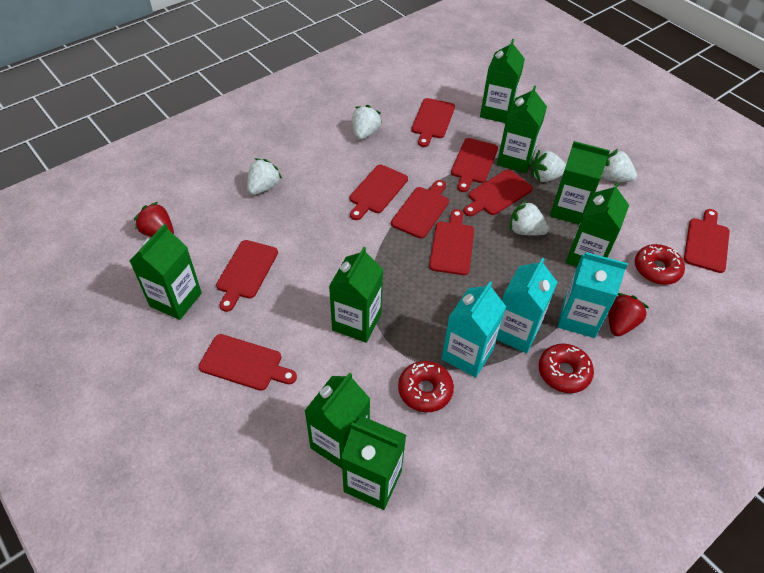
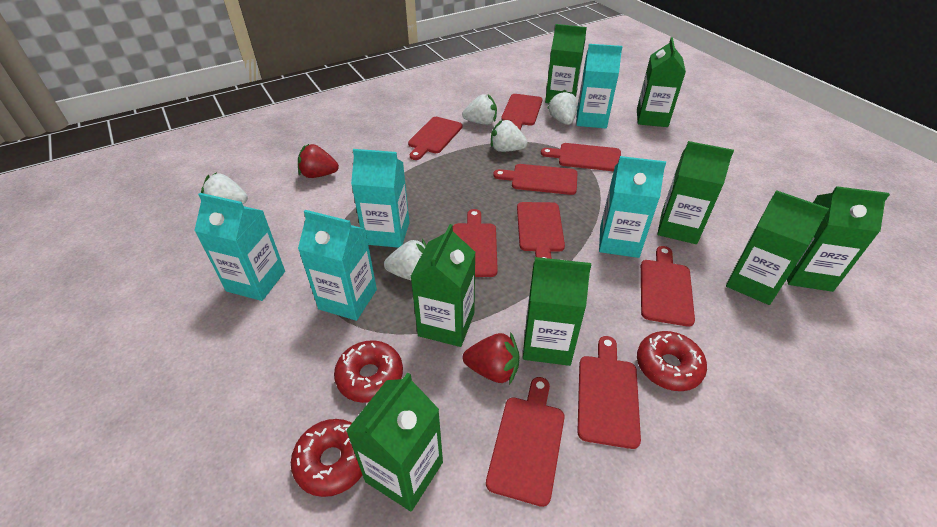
turquoise carton: 3 -> 5

